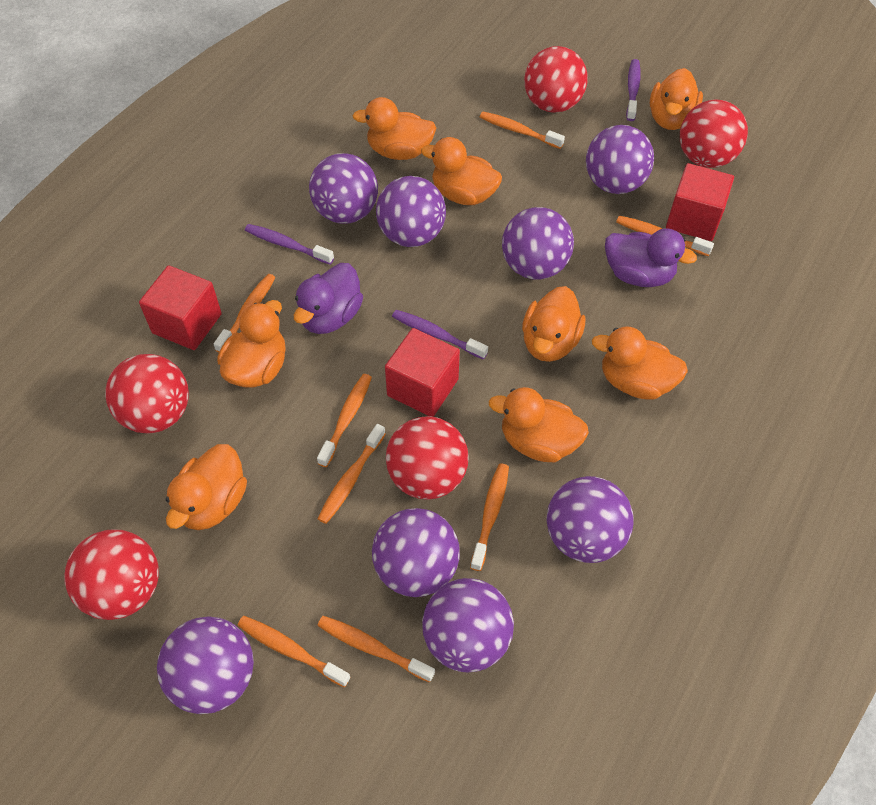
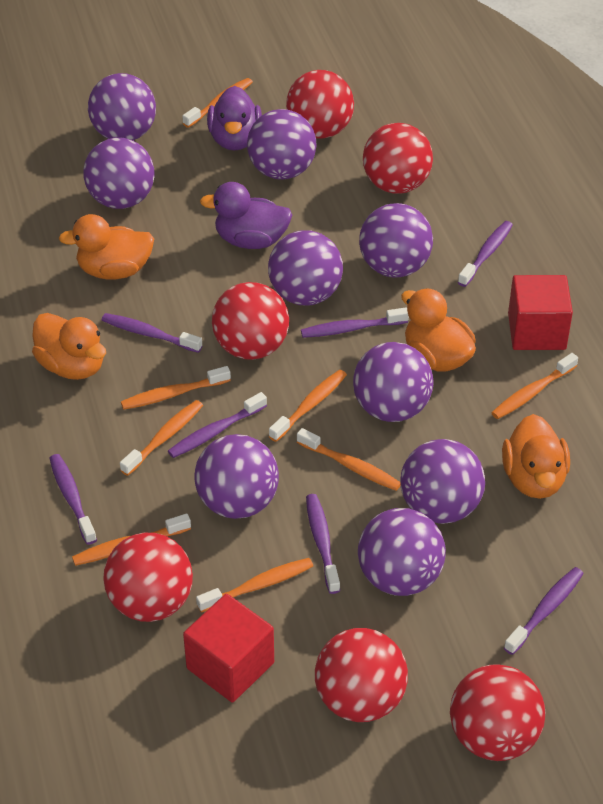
orange duck: 8 -> 4
purple ball: 8 -> 9
purple toothbrush: 3 -> 7
red ball: 5 -> 6
red cube: 3 -> 2

